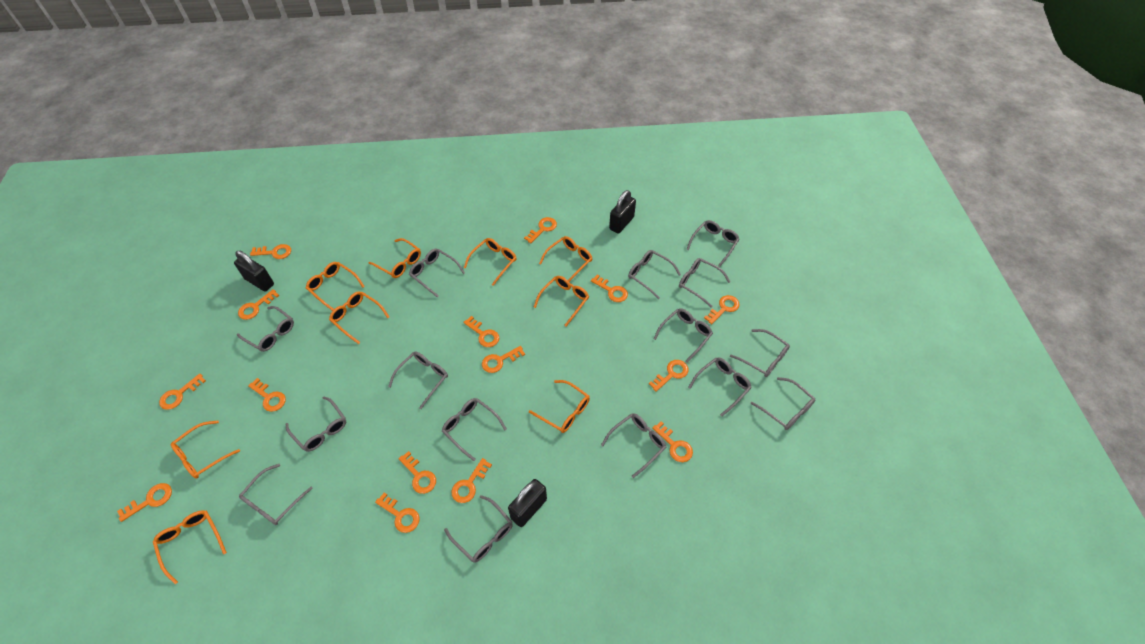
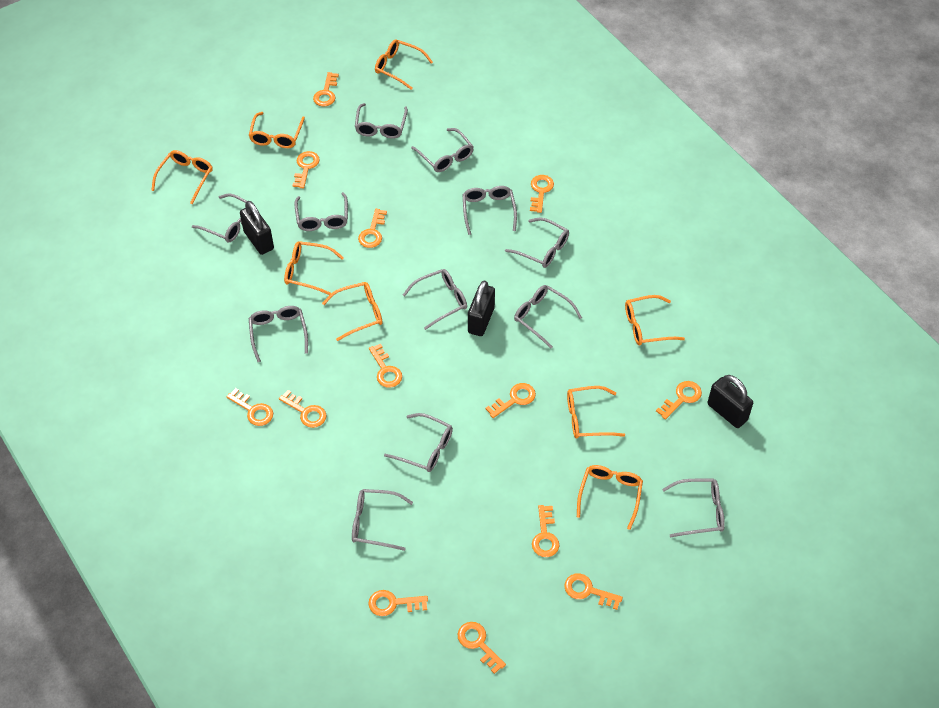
grey glasses: 15 -> 12
orange glasses: 9 -> 8
orange key: 15 -> 13

